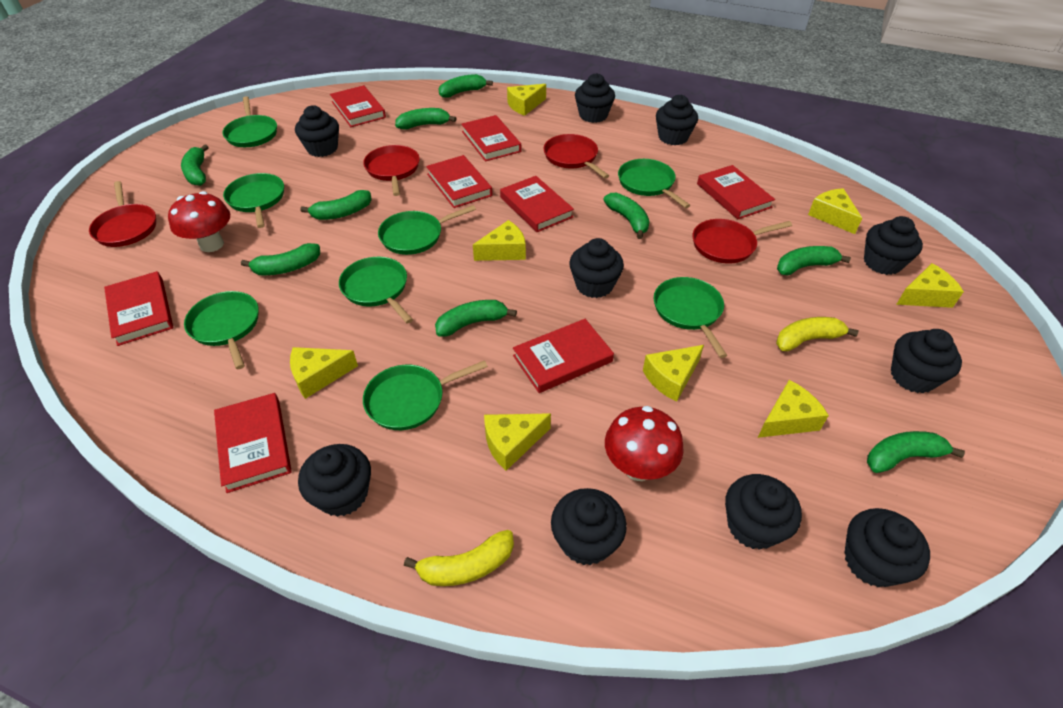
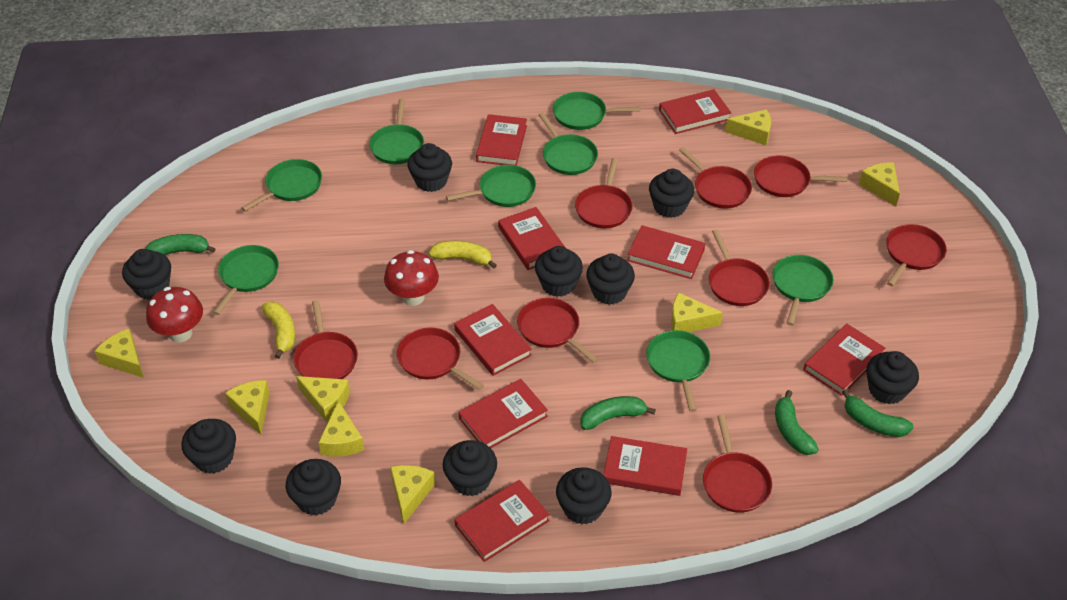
green banana: 9 -> 4
red book: 8 -> 9
red pan: 4 -> 9

